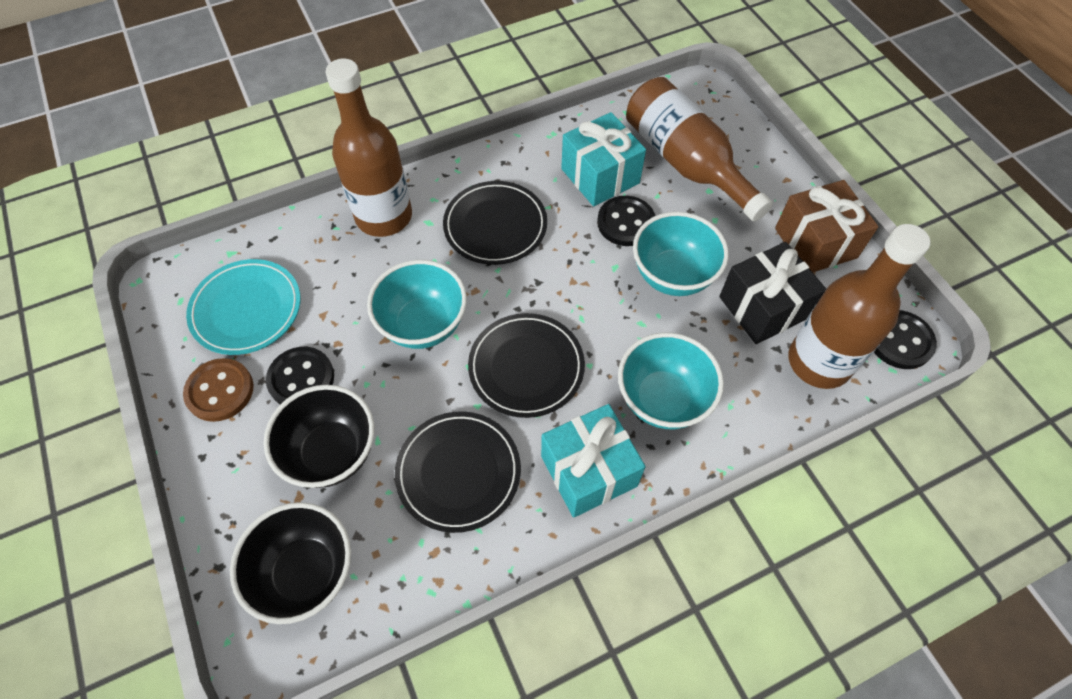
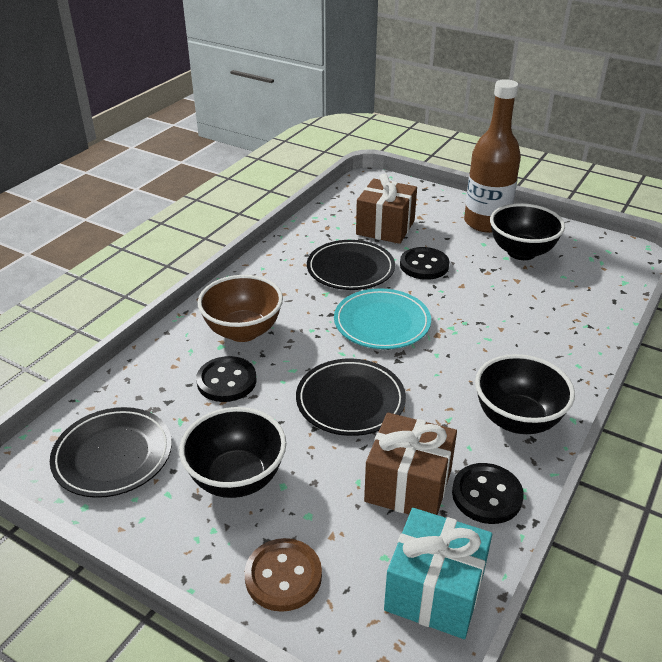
black bowl: 2 -> 3
black gift: 1 -> 0
brown bottle: 3 -> 1
brown bowl: 0 -> 1
brown gift: 1 -> 2
turquoise bowl: 3 -> 0
turquoise gift: 2 -> 1

